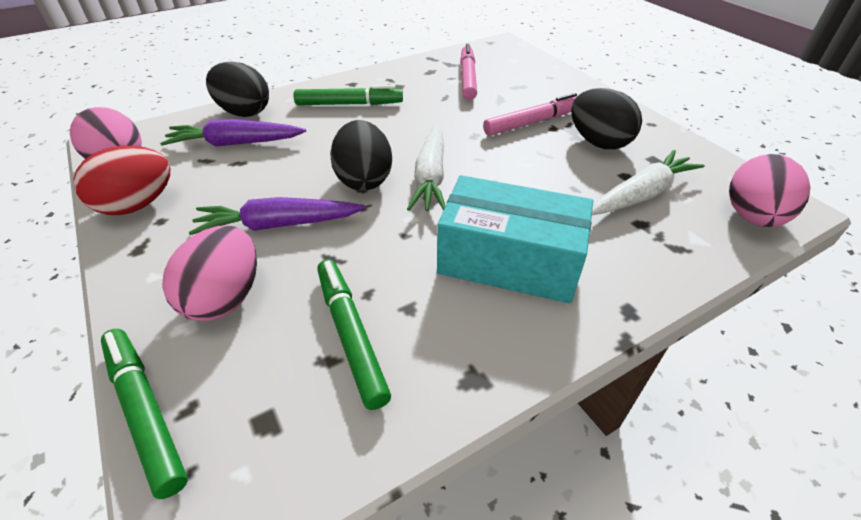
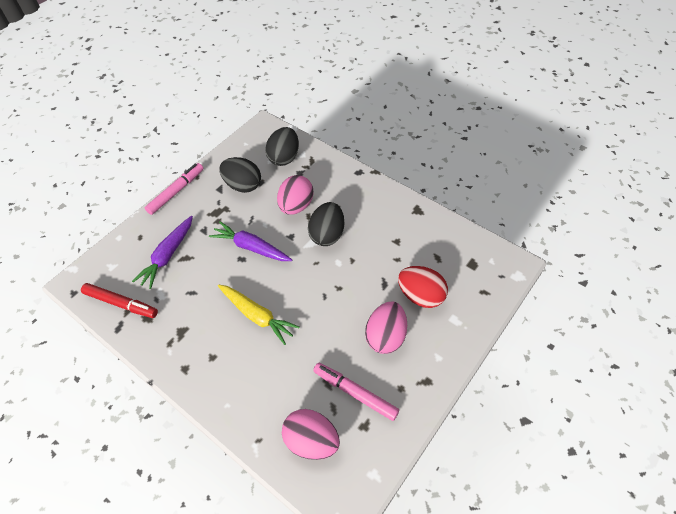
green marker: 3 -> 0
red marker: 0 -> 1
turquoise box: 1 -> 0
white carrot: 2 -> 0
yellow carrot: 0 -> 1

